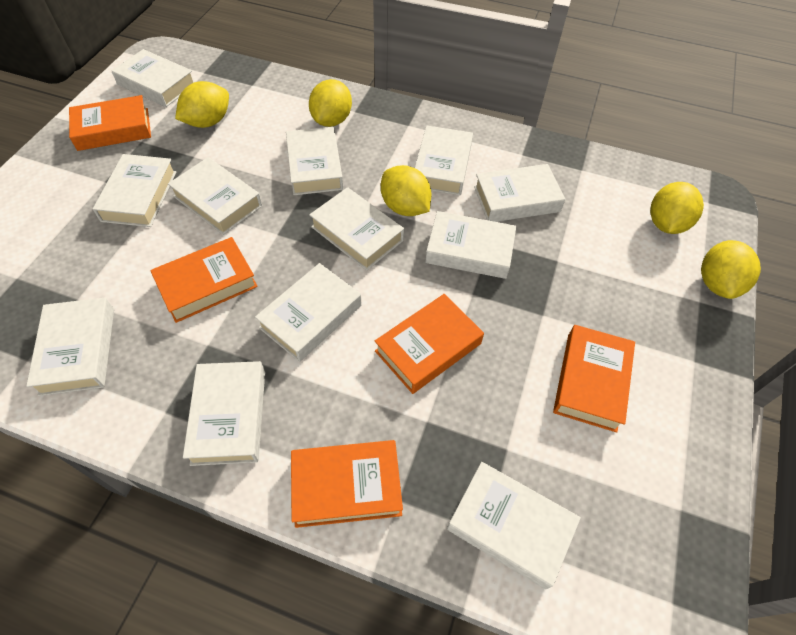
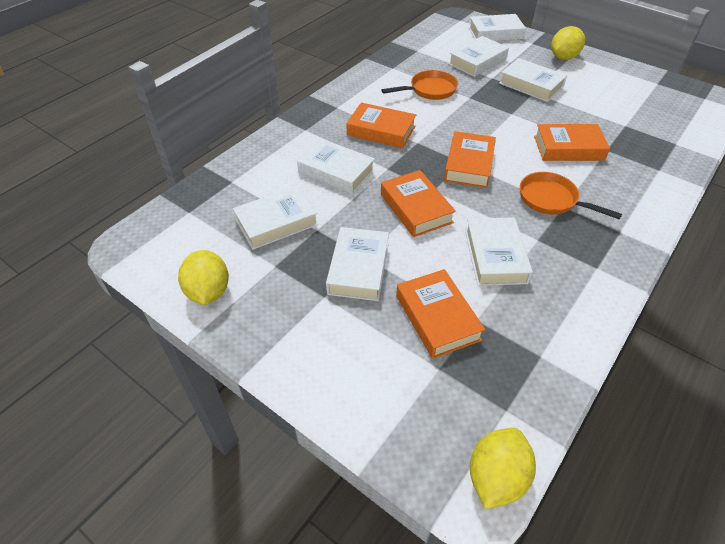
orange pan: 0 -> 2
white book: 12 -> 7
yellow lemon: 5 -> 3

